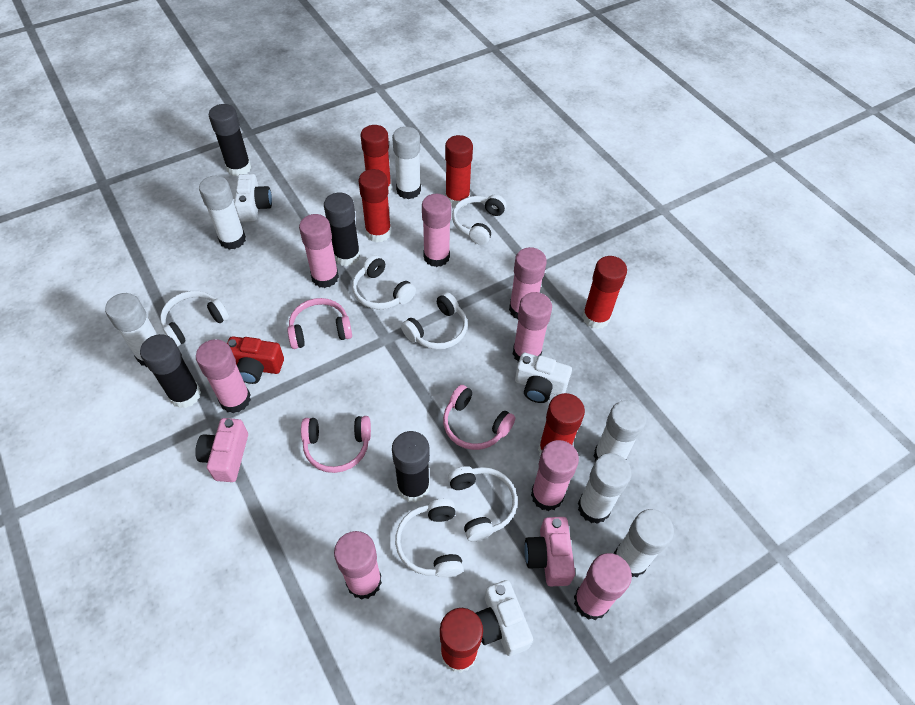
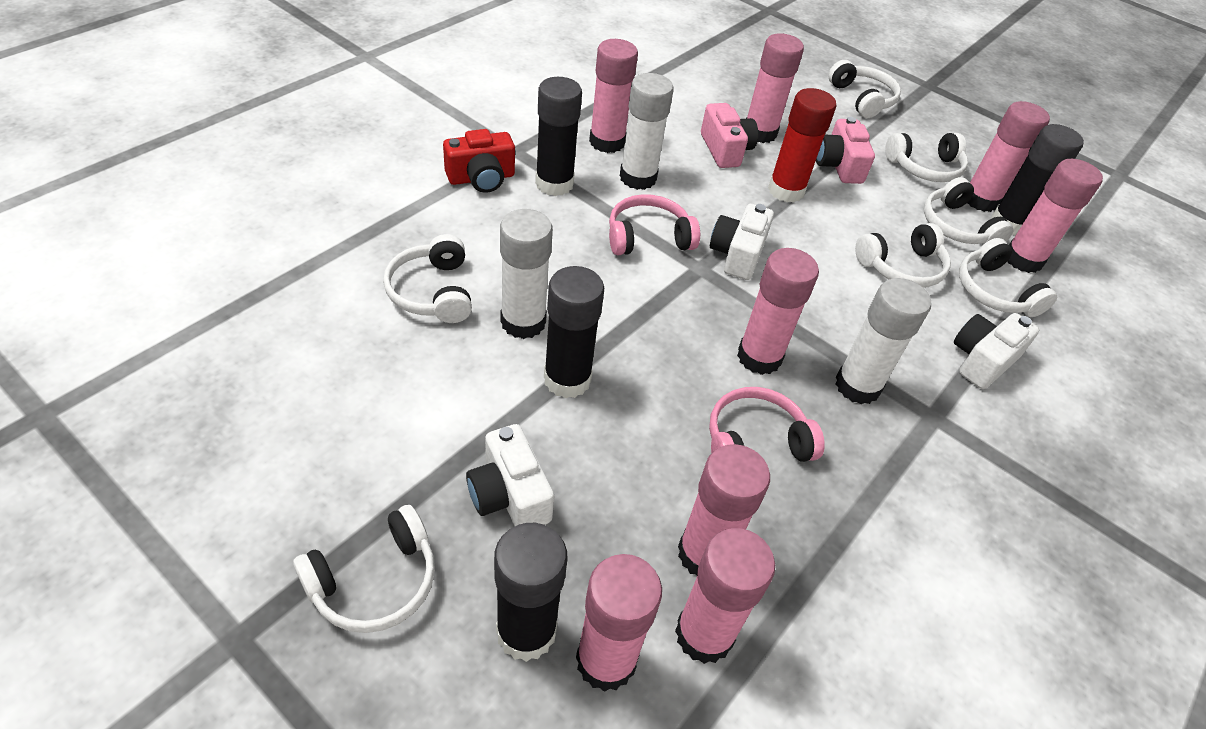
pink headphones: 3 -> 2
red glue stick: 6 -> 1
white glue stick: 6 -> 3
white headphones: 6 -> 7

